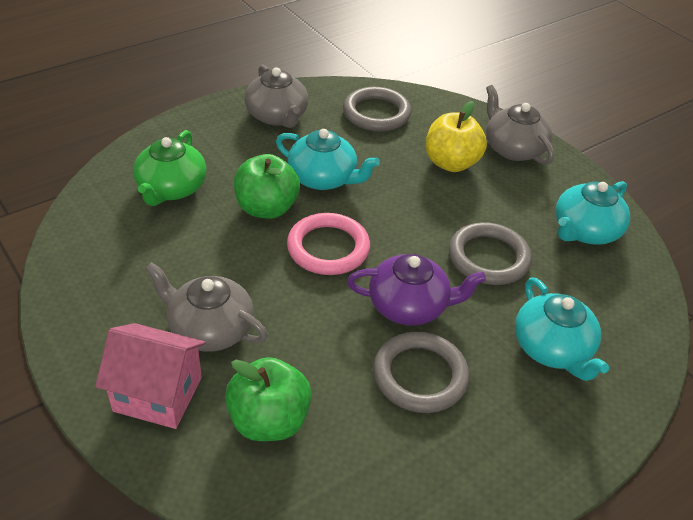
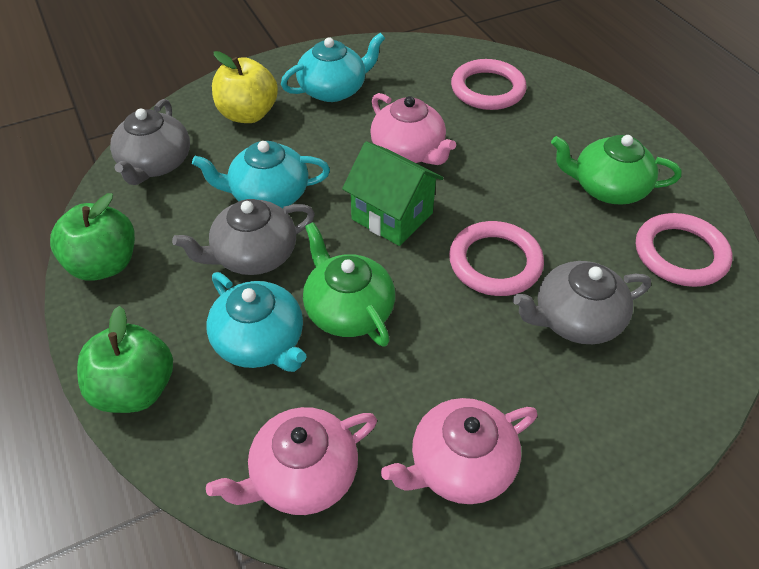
green house: 0 -> 1
green teapot: 1 -> 2
grey ring: 3 -> 0
pink house: 1 -> 0
pink ring: 1 -> 3
pink teapot: 0 -> 3
purple teapot: 1 -> 0

